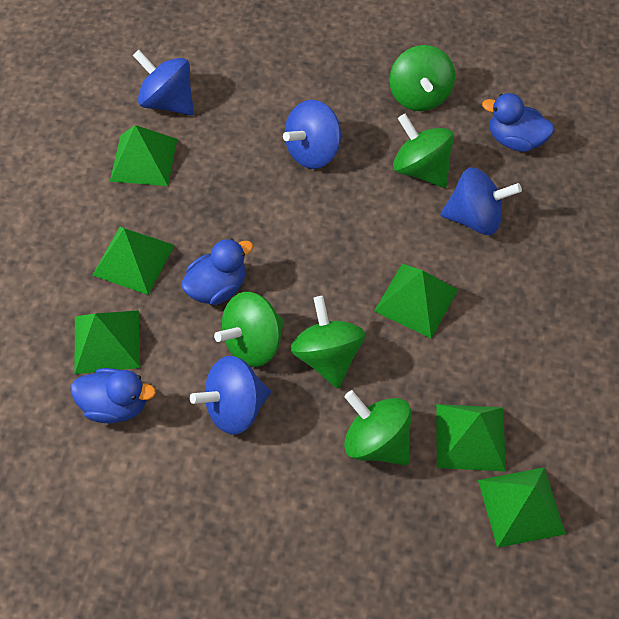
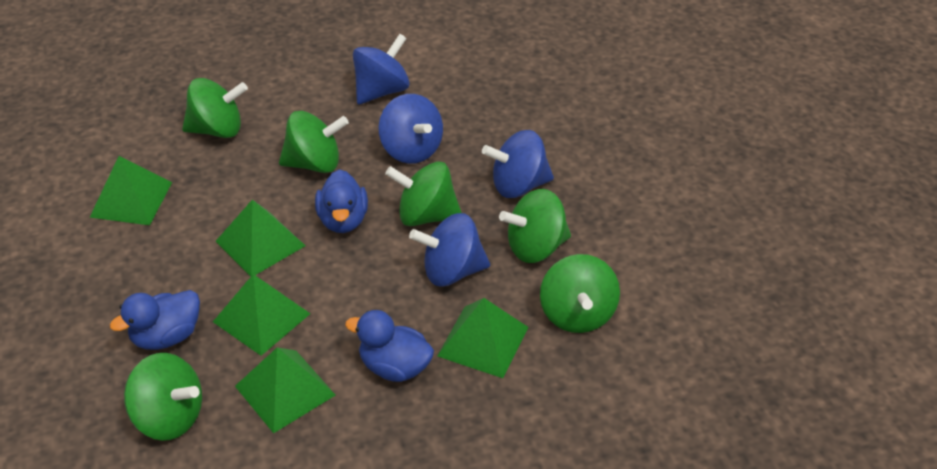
green pyramid: 6 -> 5
green spinning top: 5 -> 6

